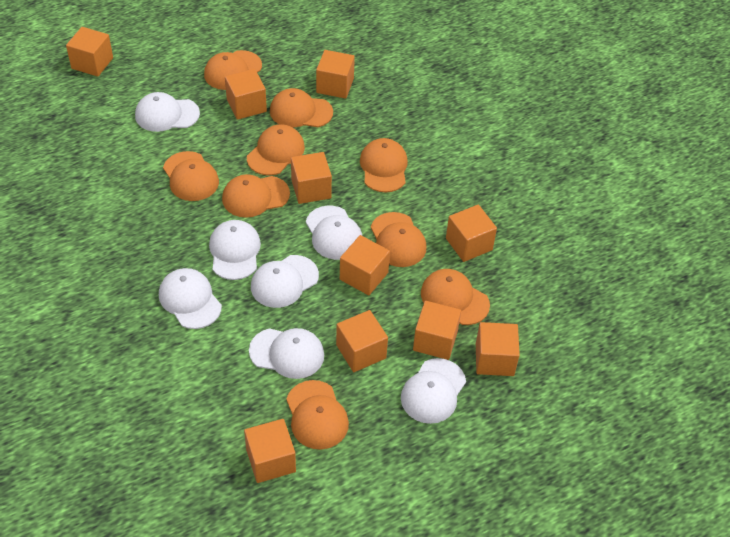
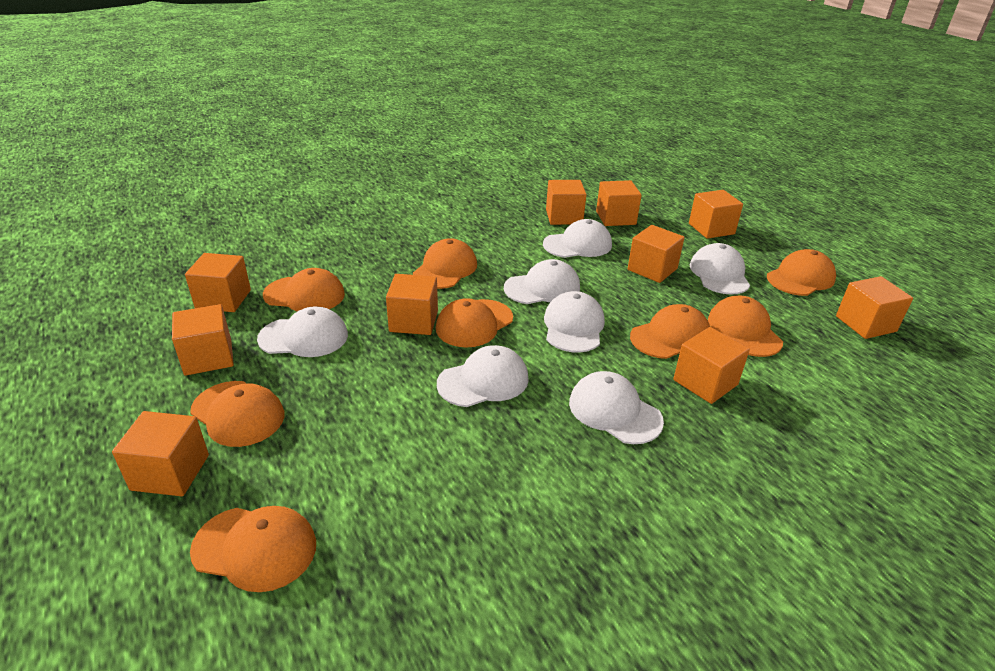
orange cap: 9 -> 8

